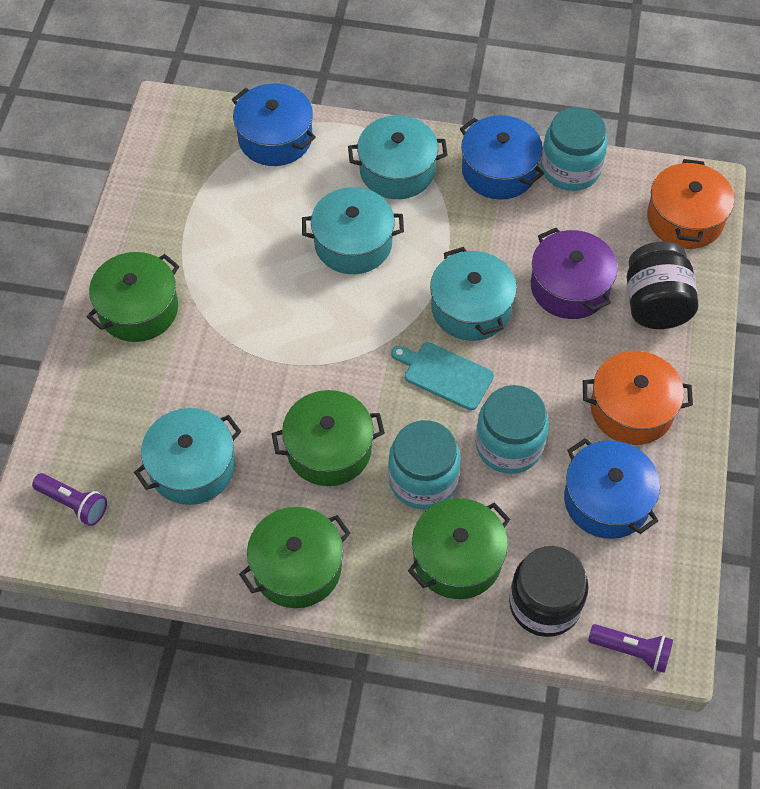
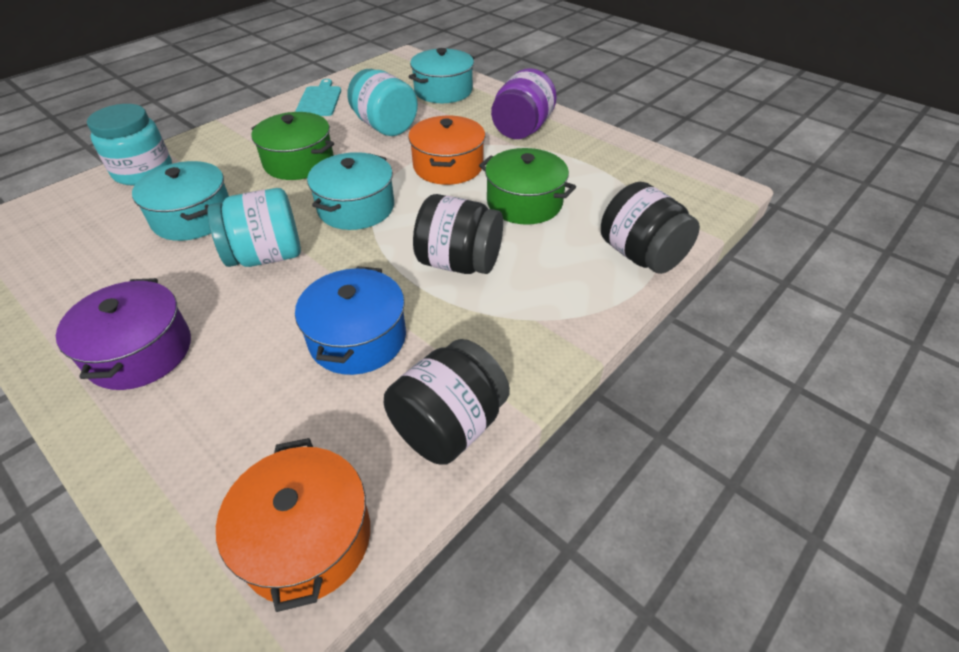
black jar: 2 -> 3
blue pot: 3 -> 1
green pot: 4 -> 2
purple flashlight: 2 -> 0
purple jar: 0 -> 1
turquoise pot: 4 -> 3

